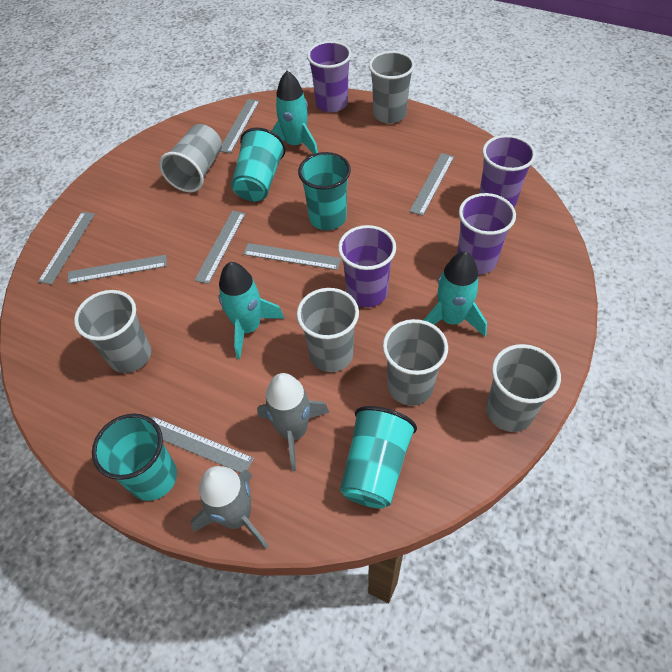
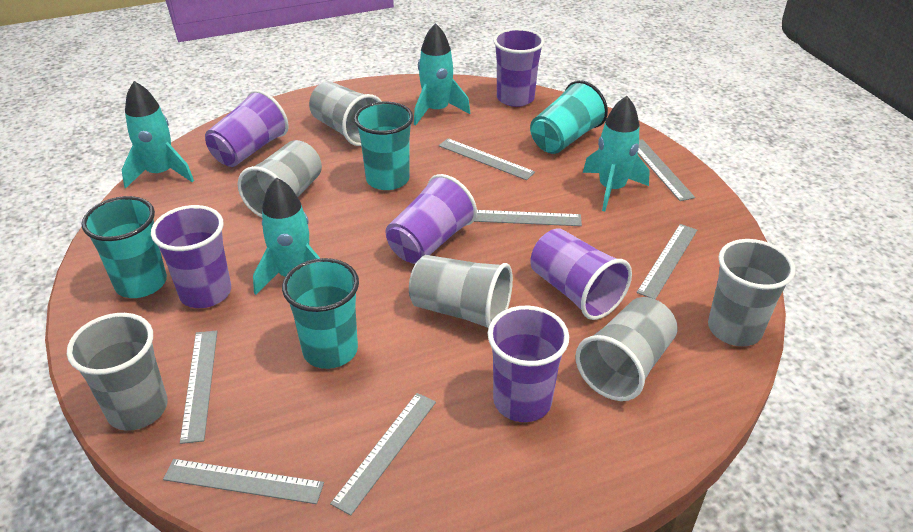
grey rocket: 2 -> 0
purple cup: 4 -> 6
turquoise rocket: 3 -> 4

